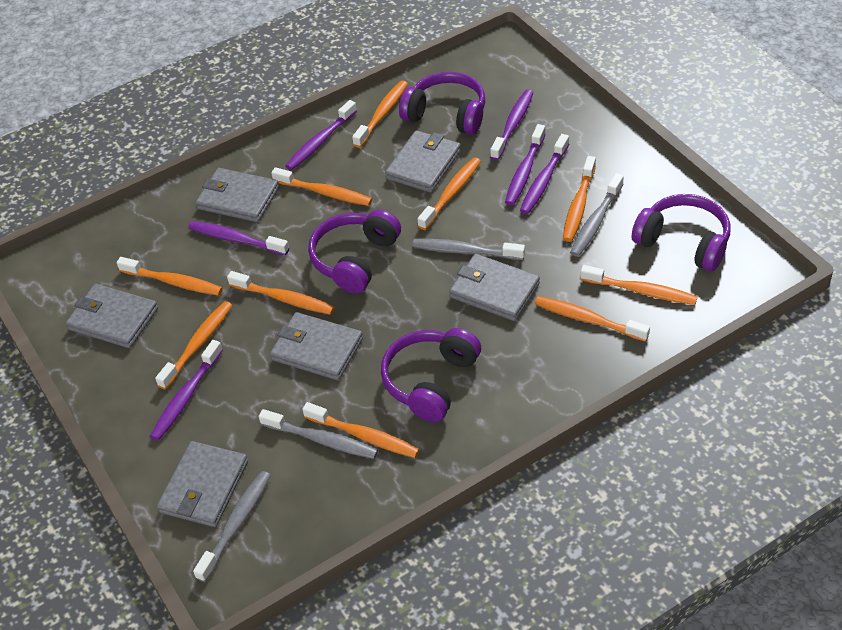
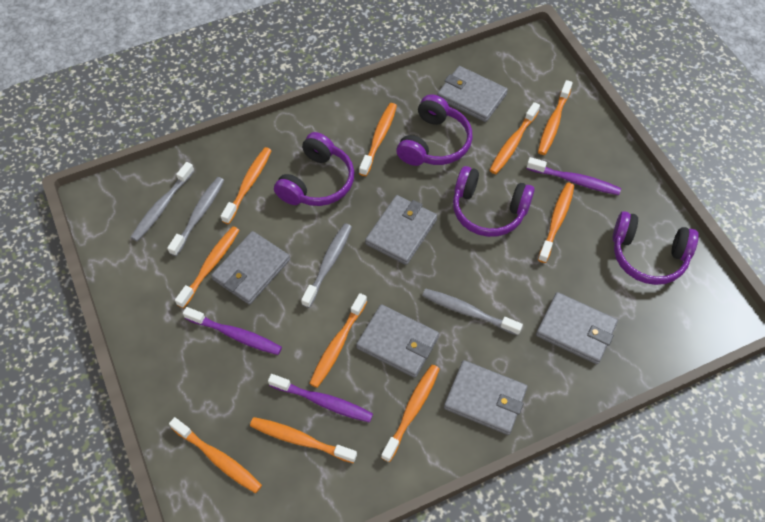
purple toothbrush: 6 -> 3

